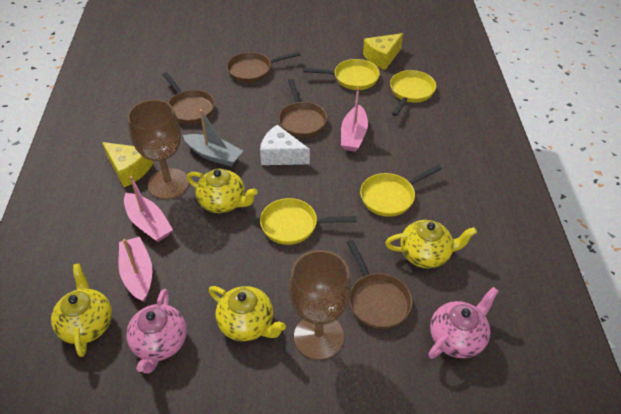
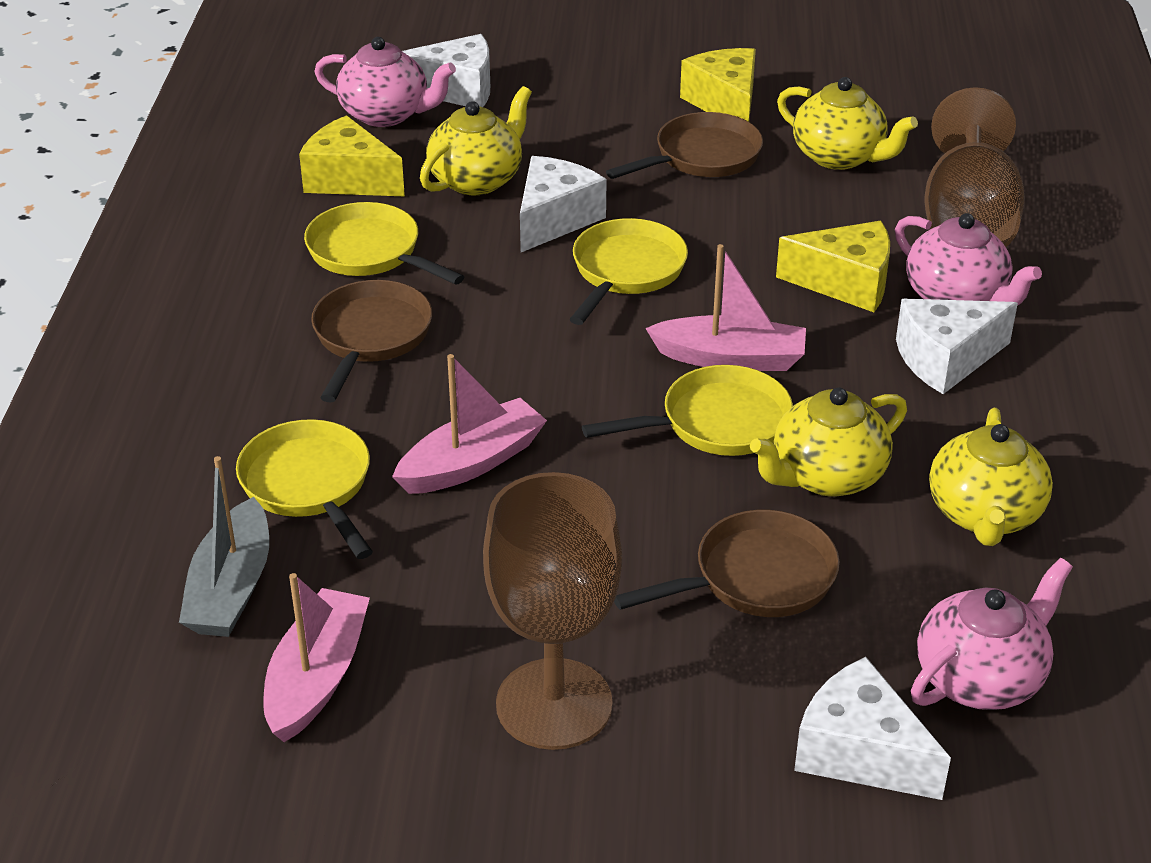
brown pan: 4 -> 3
pink teapot: 2 -> 3
white cheese: 1 -> 4
yellow cheese: 2 -> 3

